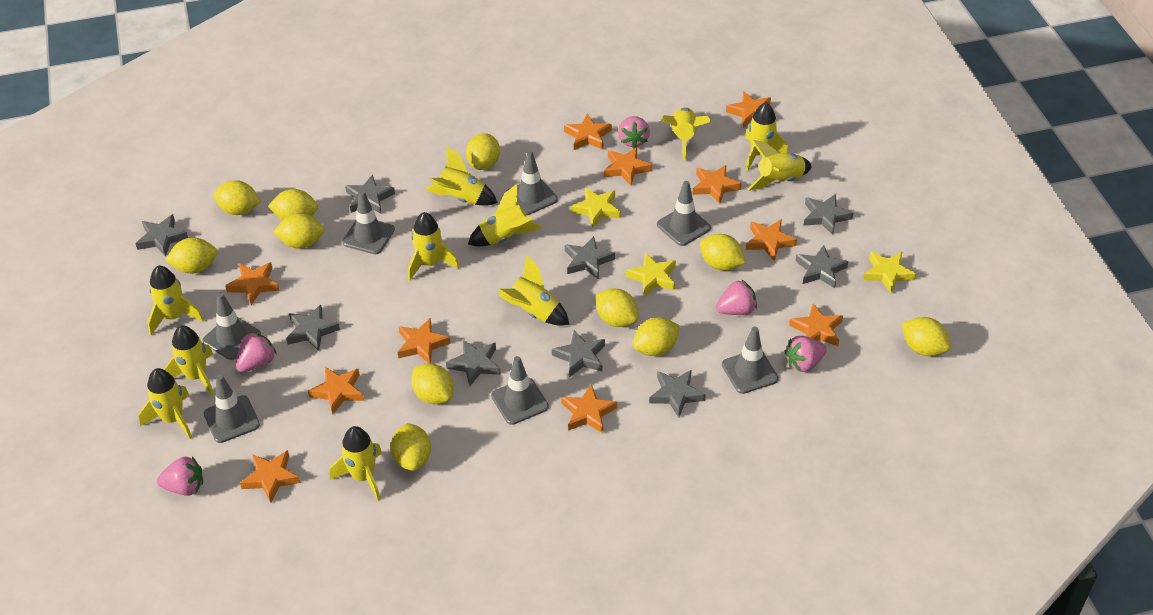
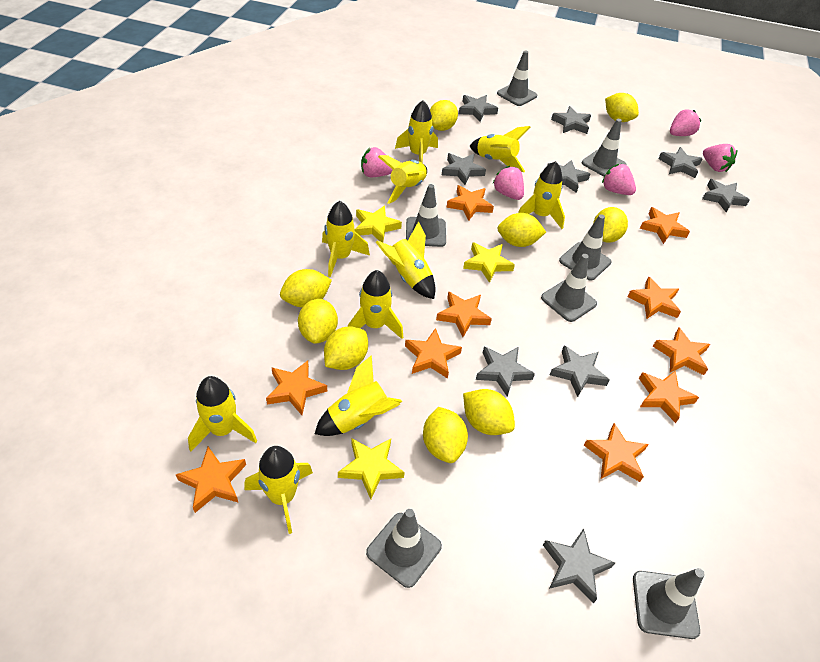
orange star: 11 -> 10
yellow lemon: 11 -> 9
yellow rocket: 11 -> 10

